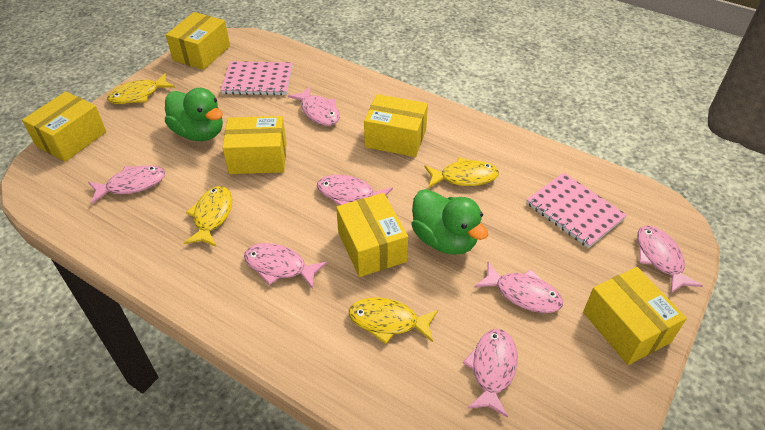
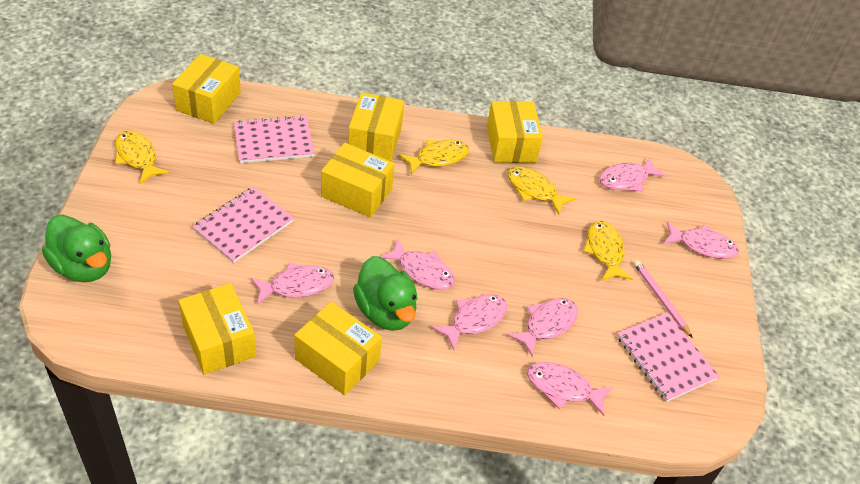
pink notebook: 2 -> 3
pink pencil: 0 -> 1

